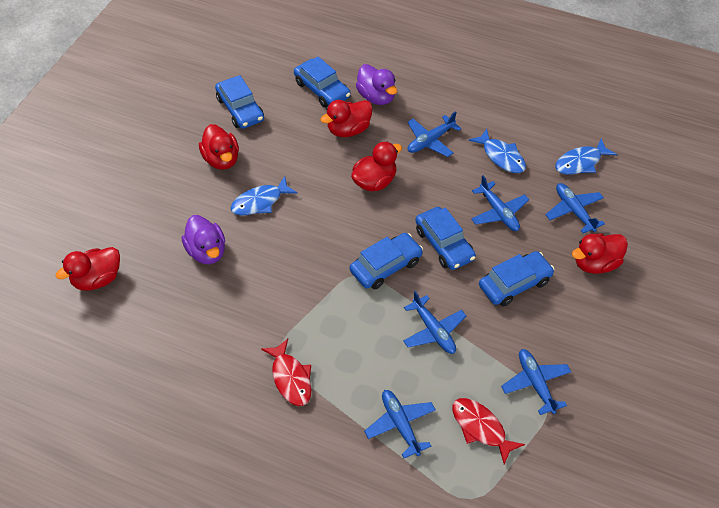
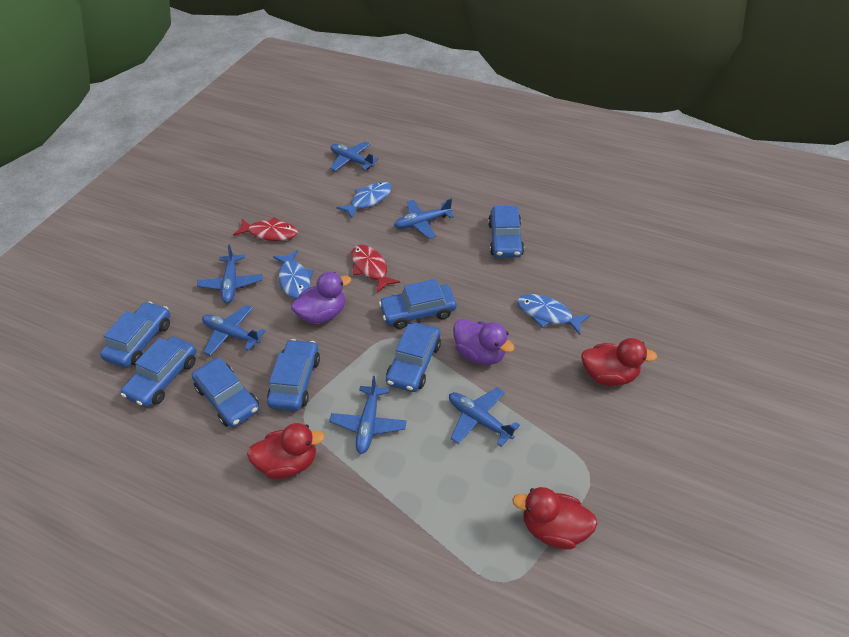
blue car: 5 -> 7
red duck: 5 -> 3

